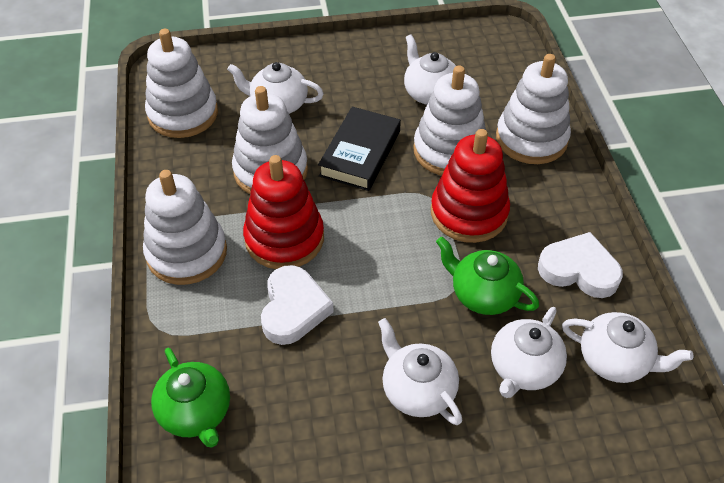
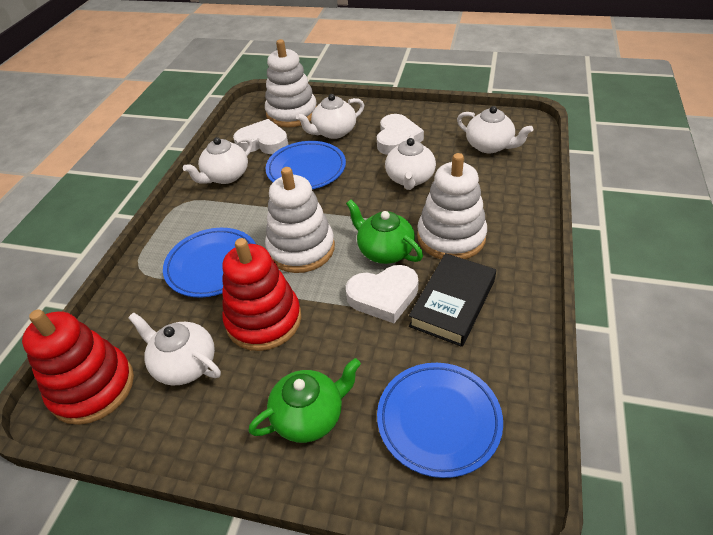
blue plate: 0 -> 3
white heart: 2 -> 3
white stacking toy: 5 -> 3

